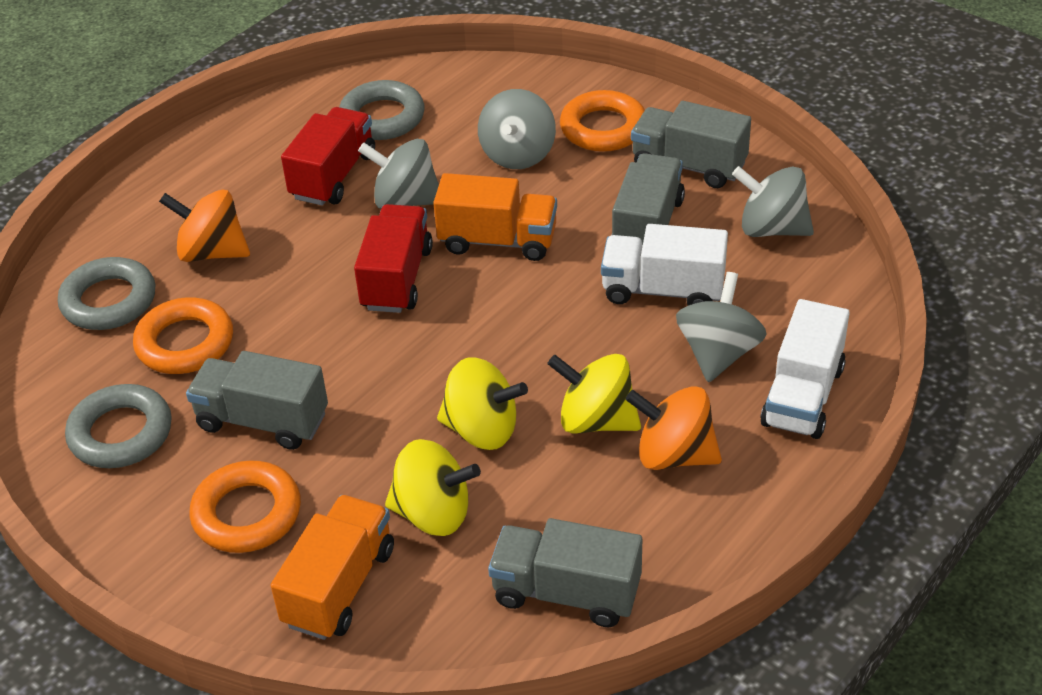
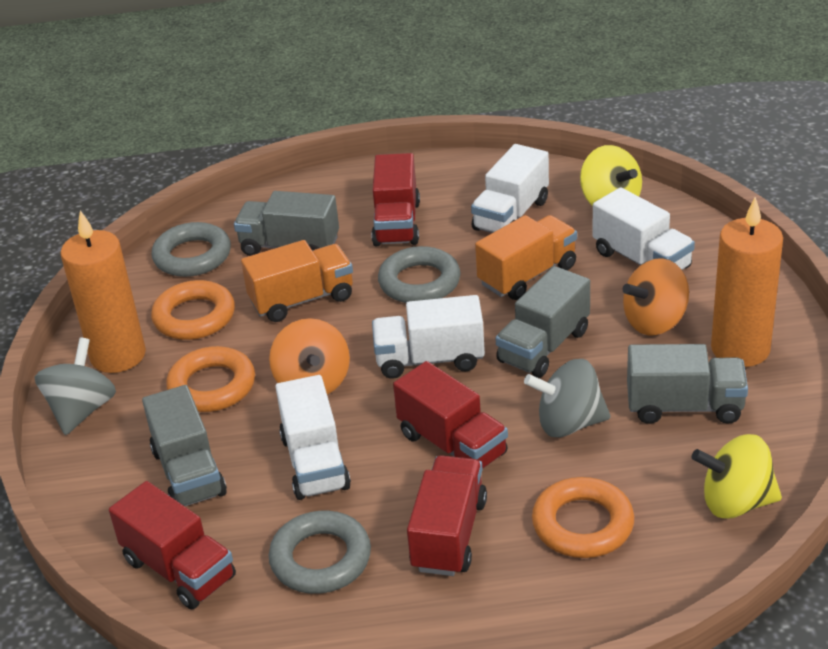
grey spinning top: 4 -> 2
orange candle: 0 -> 2
red truck: 2 -> 4
white truck: 2 -> 4
yellow spinning top: 3 -> 2

